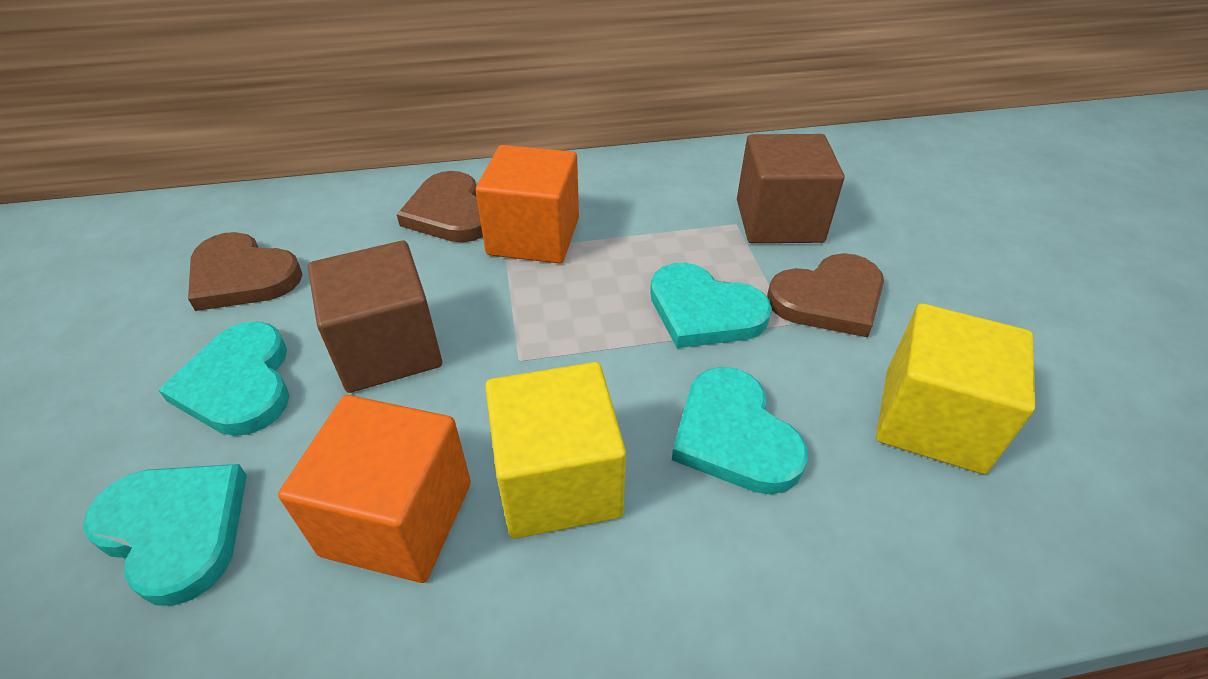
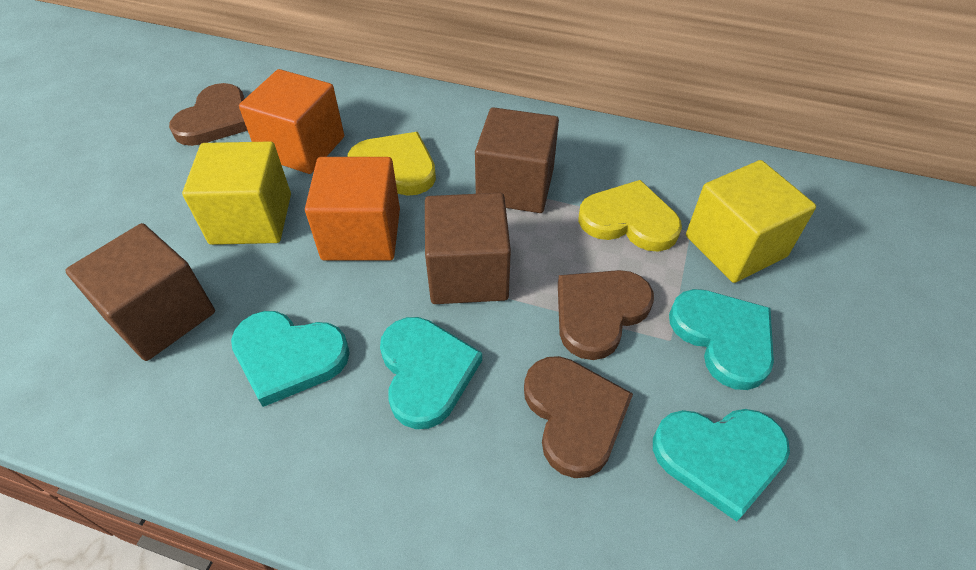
brown cube: 2 -> 3
yellow heart: 0 -> 2

